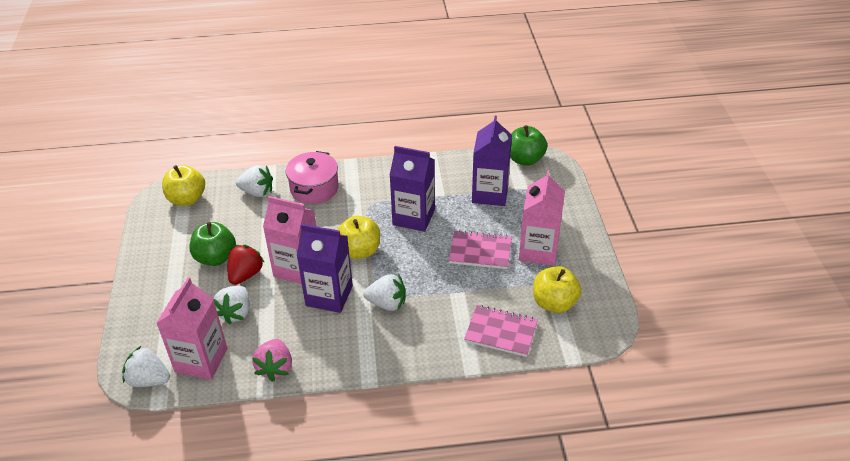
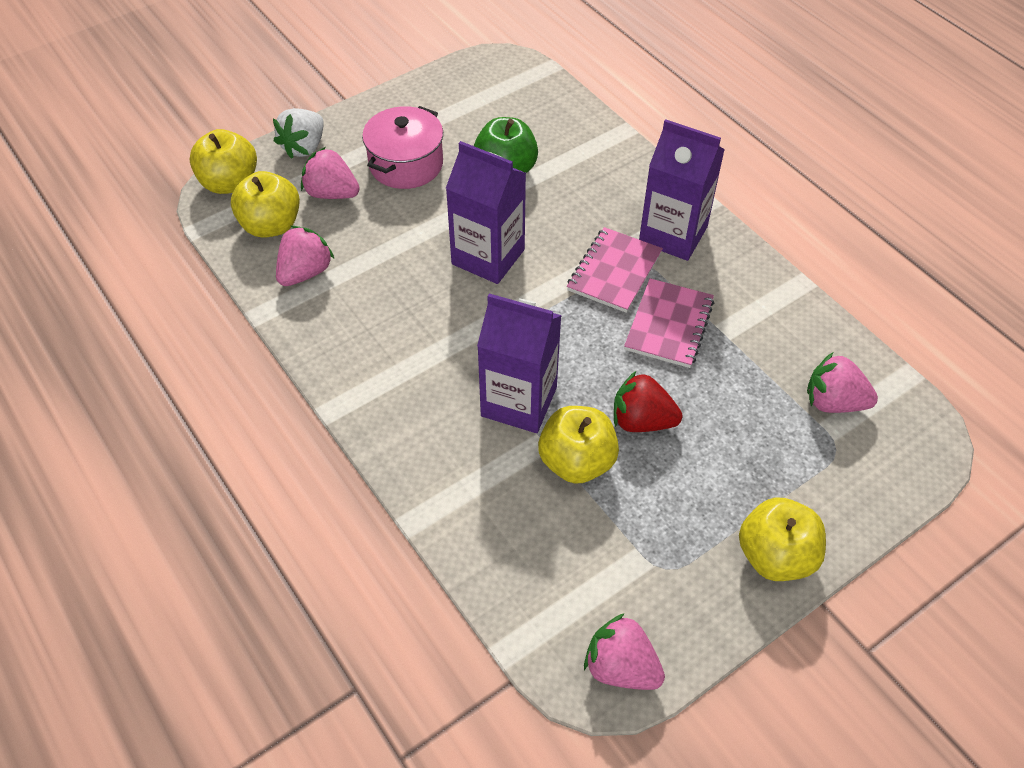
green apple: 2 -> 1
pink carton: 3 -> 0
pink strawberry: 1 -> 4
white strawberry: 4 -> 1
yellow apple: 3 -> 4

